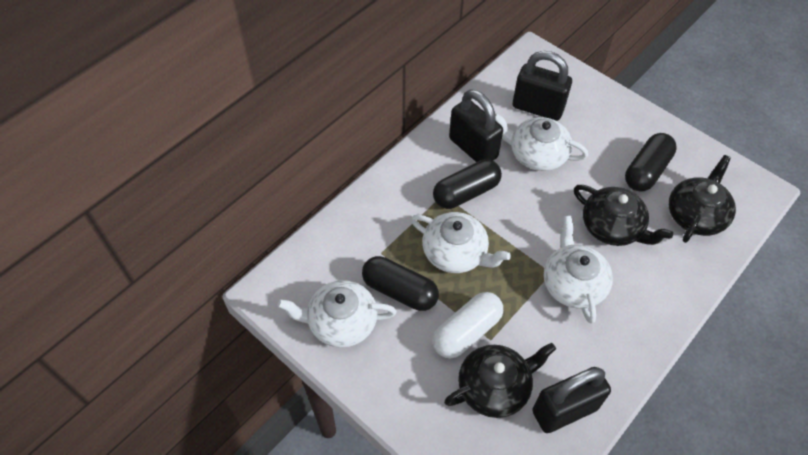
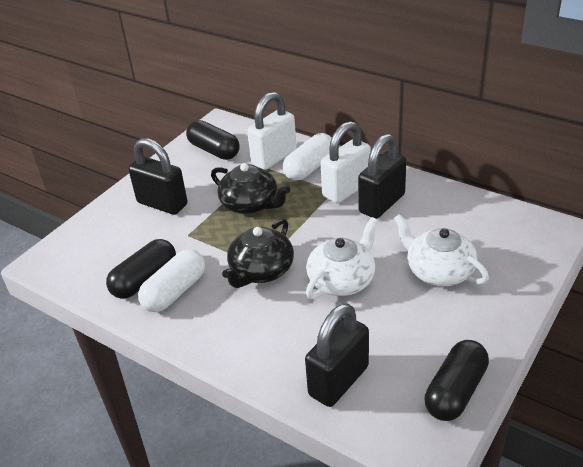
black teapot: 3 -> 2
white capsule: 1 -> 2
white padlock: 0 -> 2
white teapot: 4 -> 2

